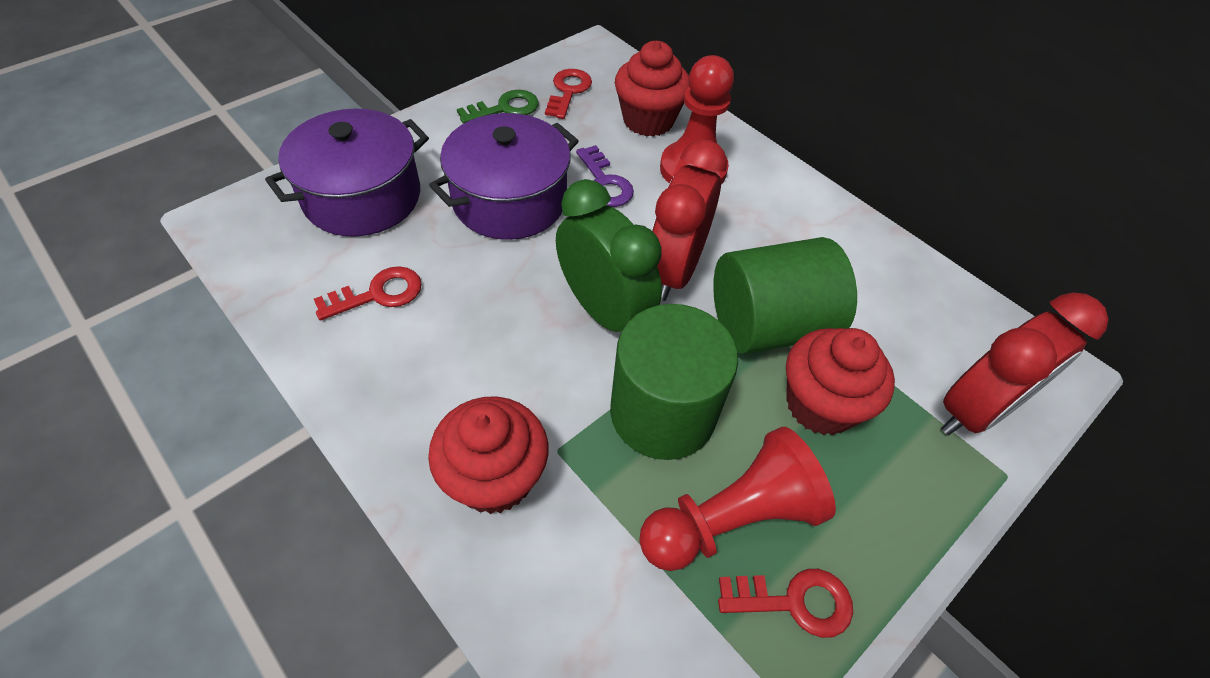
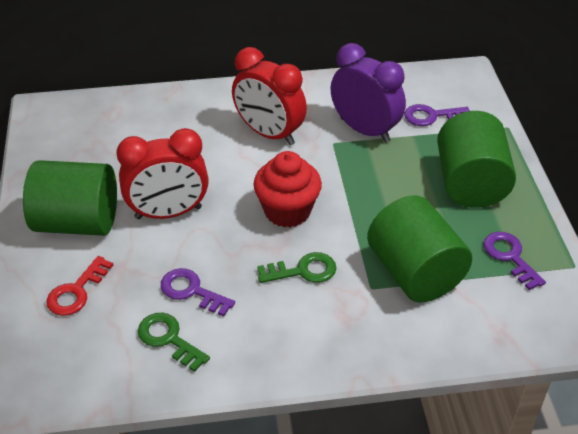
green clock: 1 -> 0
green cylinder: 2 -> 3
green key: 1 -> 2
purple clock: 0 -> 1
purple key: 1 -> 3
purple pot: 2 -> 0
red cupcake: 3 -> 1
red key: 3 -> 1
red pawn: 2 -> 0

